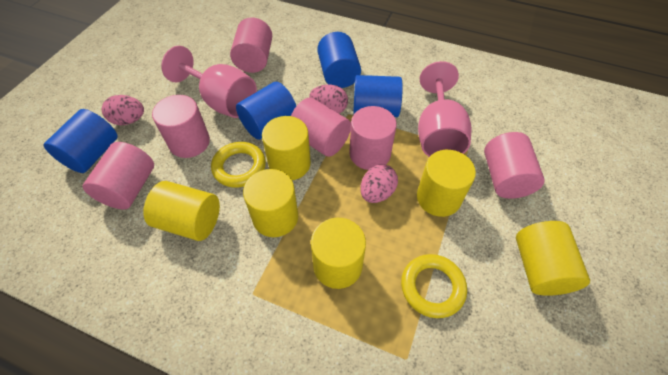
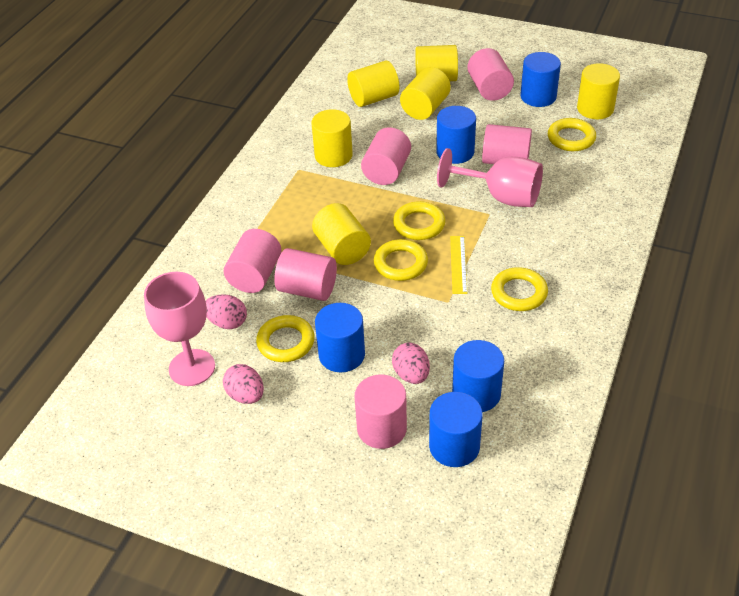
blue cylinder: 4 -> 5
yellow ring: 2 -> 5
yellow ruler: 0 -> 1

